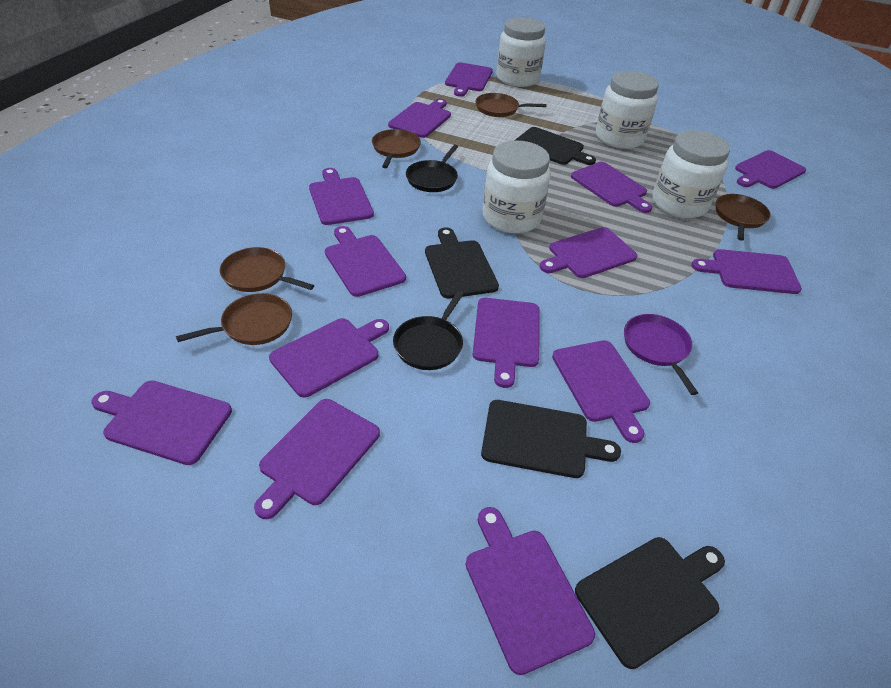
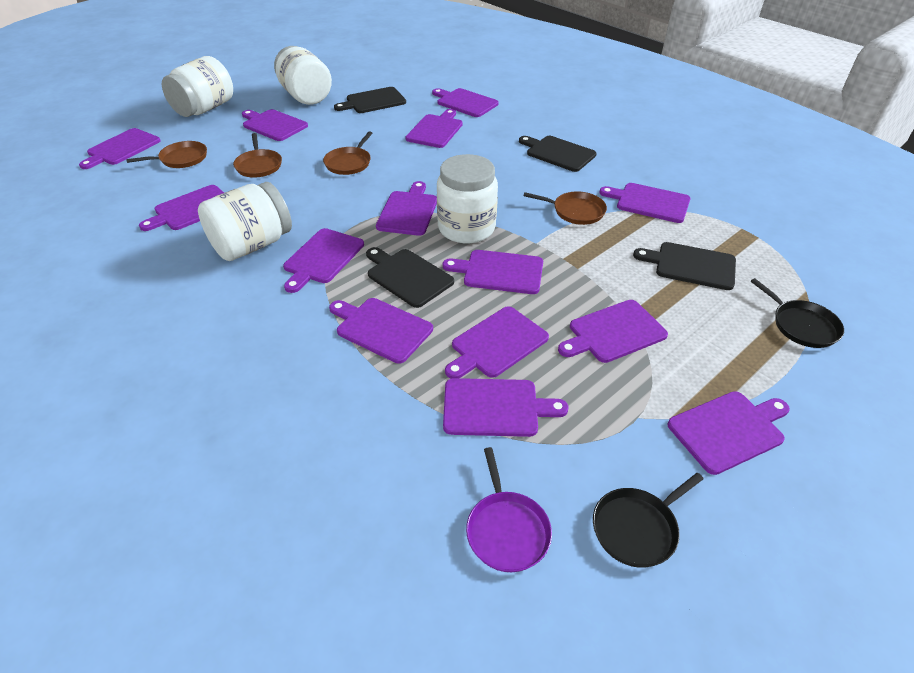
brown pan: 5 -> 4

